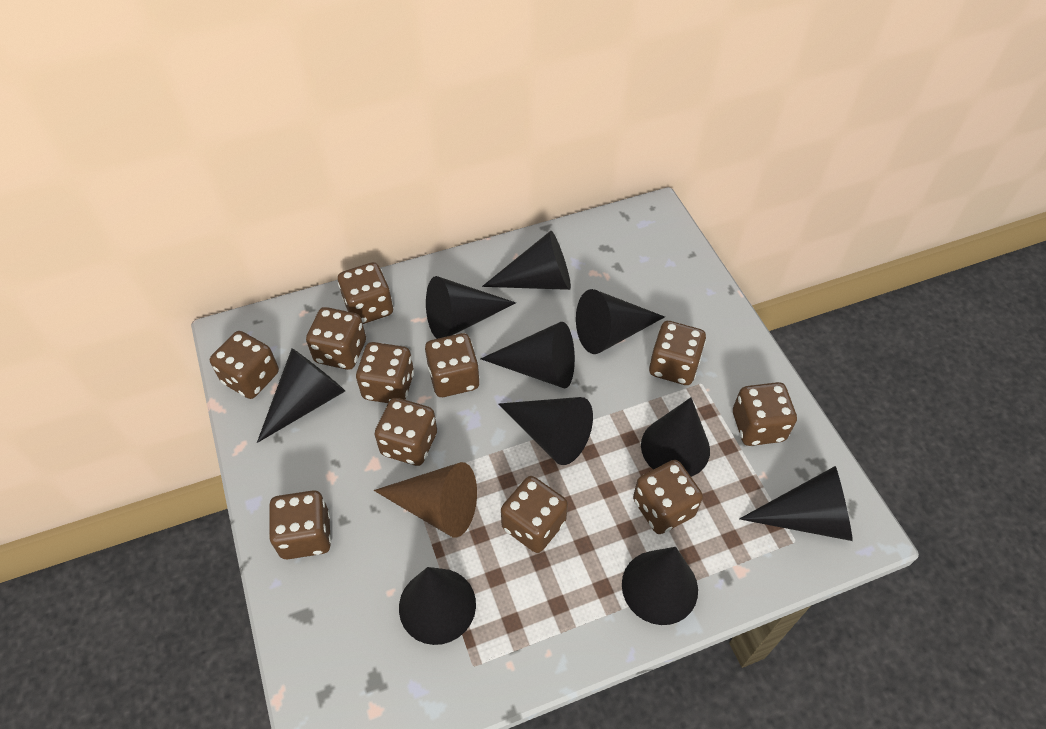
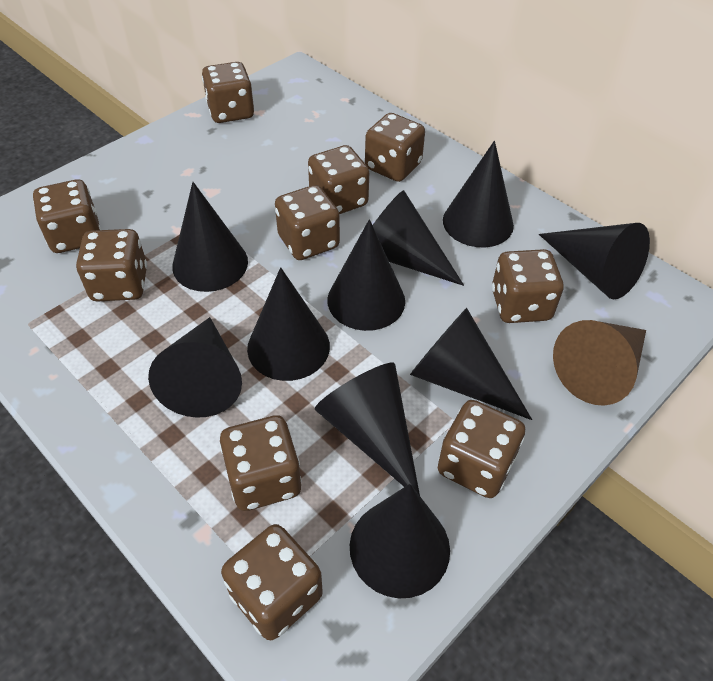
brown dice: 11 -> 10

